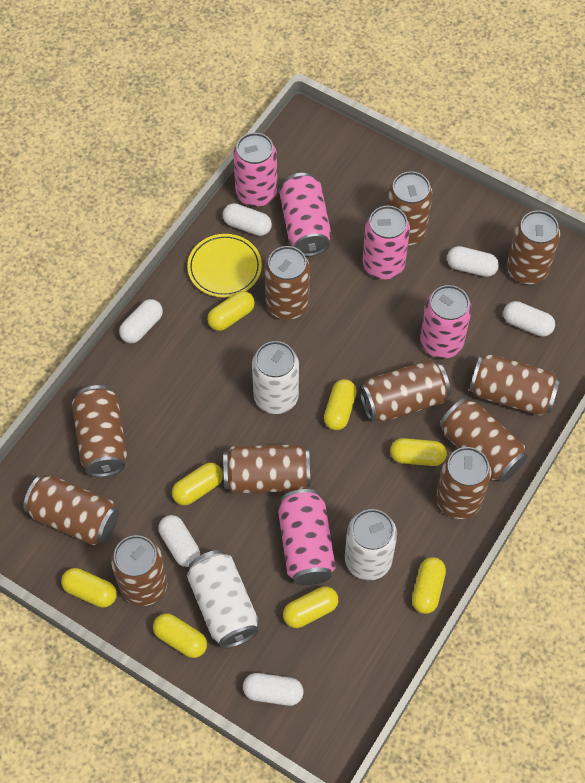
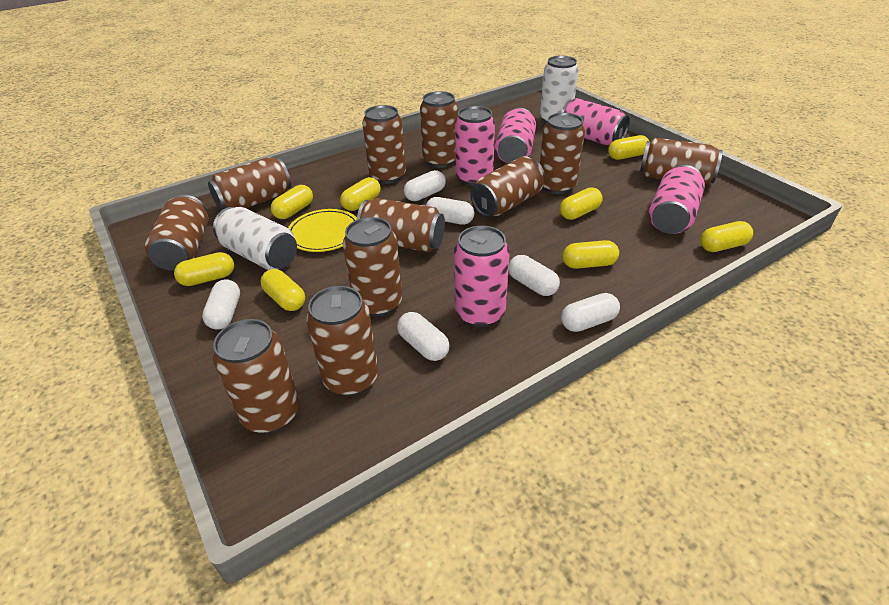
white can: 3 -> 2

